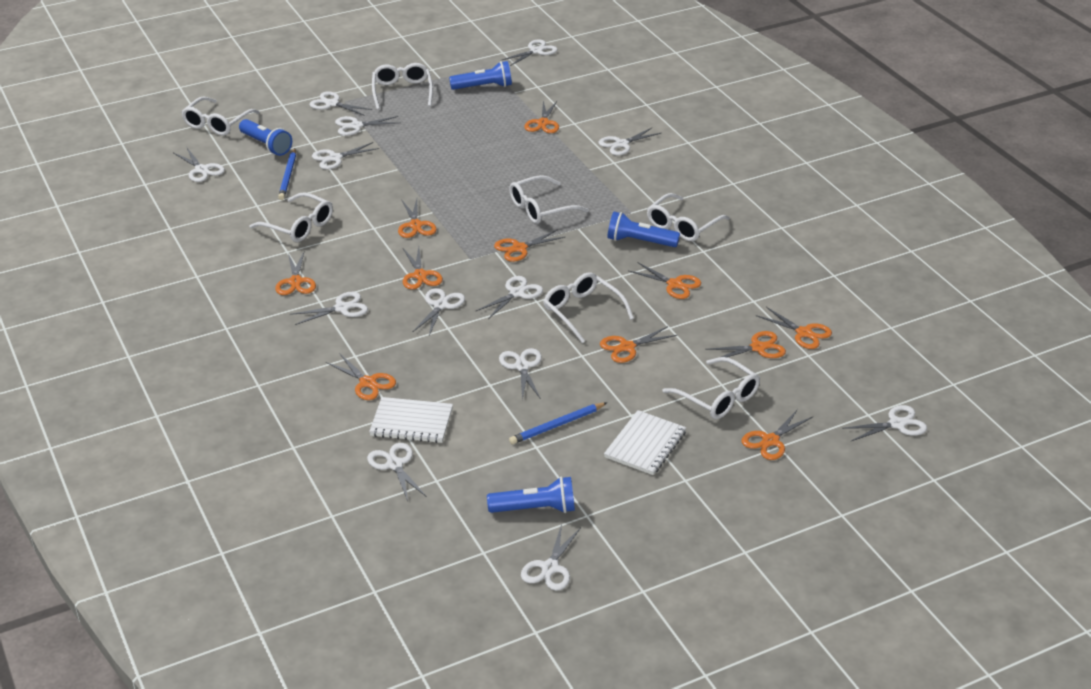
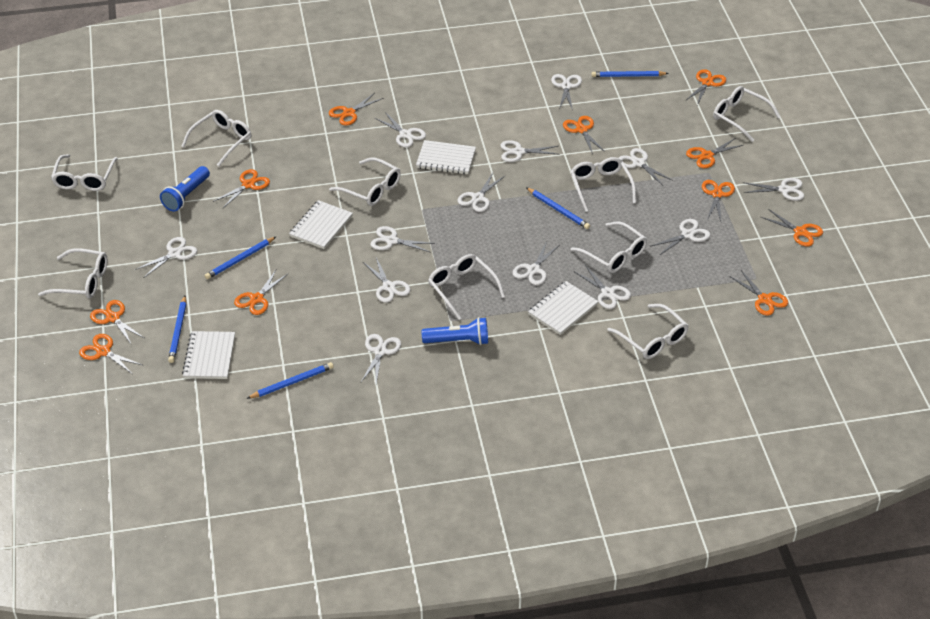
blue flashlight: 4 -> 2
blue pencil: 2 -> 5
white glasses: 7 -> 9
white notebook: 2 -> 4

